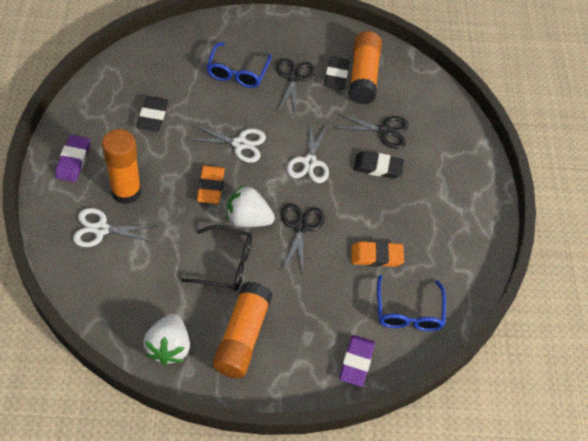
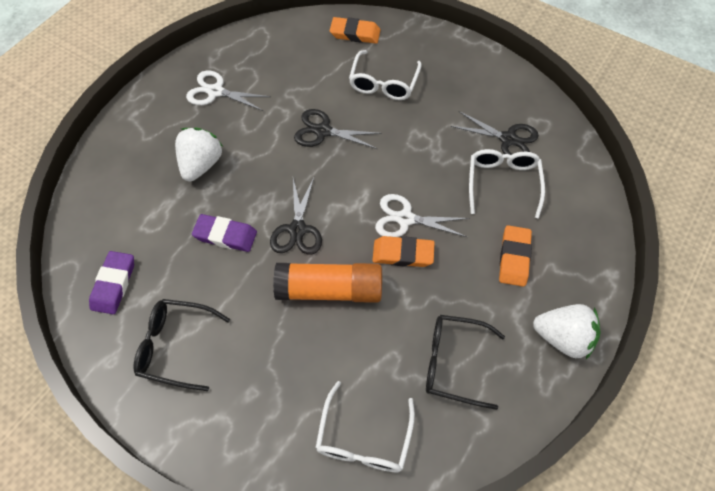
black eraser: 3 -> 0
black glasses: 1 -> 2
blue glasses: 2 -> 0
orange eraser: 2 -> 3
orange glue stick: 3 -> 1
white glasses: 0 -> 3
white scissors: 3 -> 2

